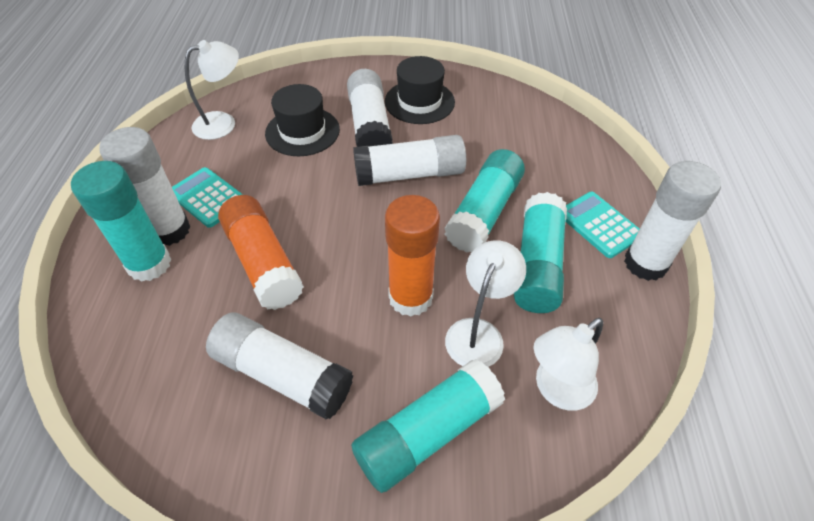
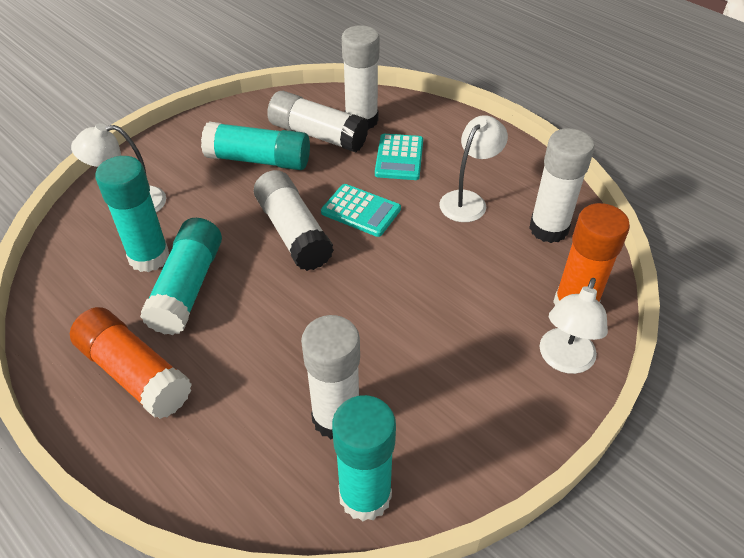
black hat: 2 -> 0

